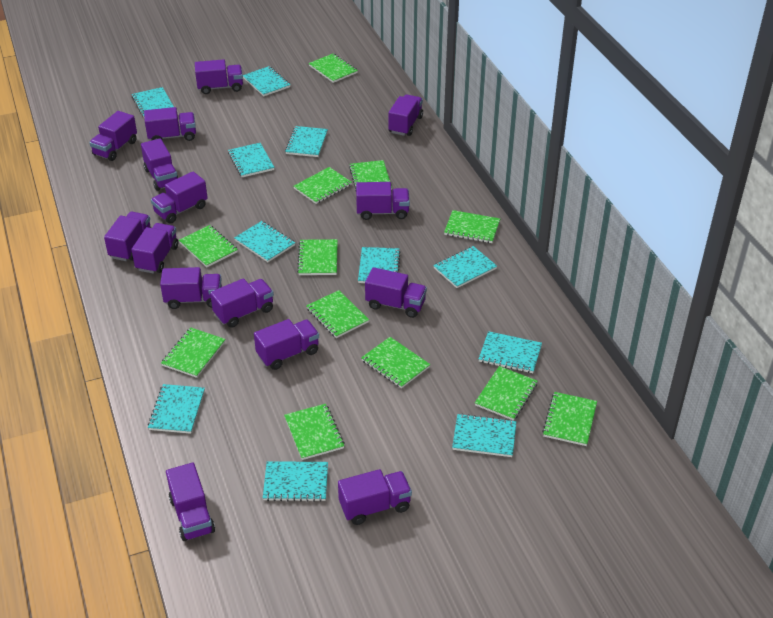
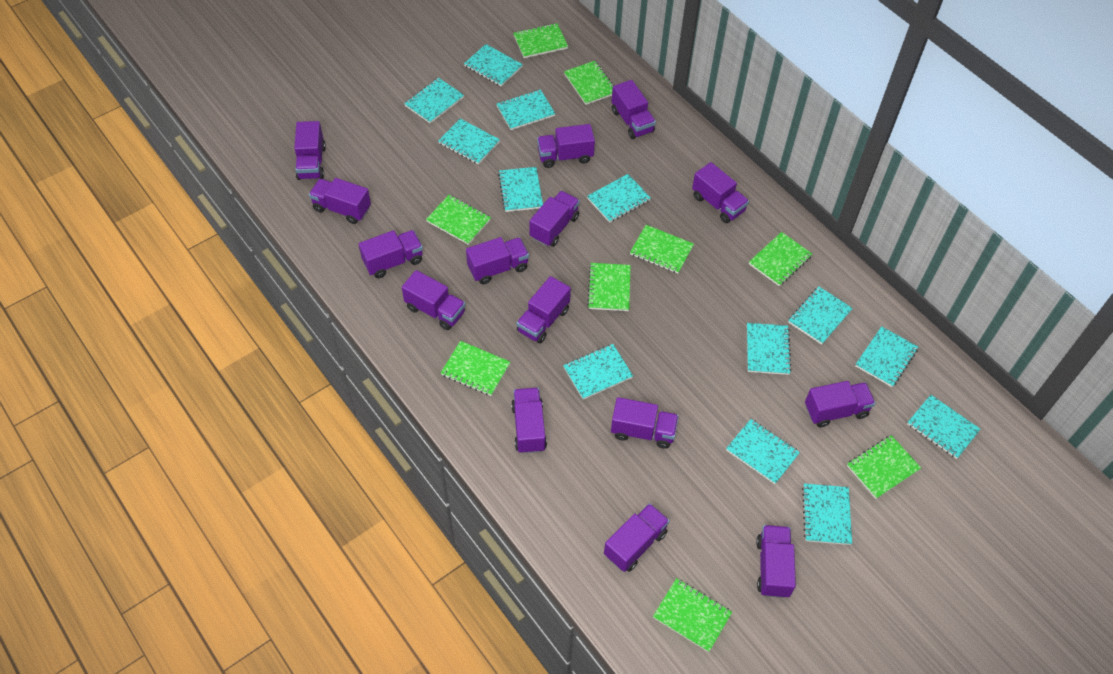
green notebook: 12 -> 9
turquoise notebook: 11 -> 13

